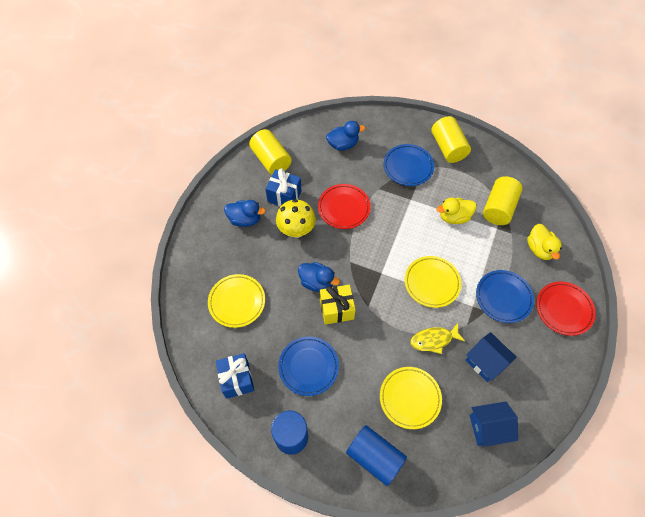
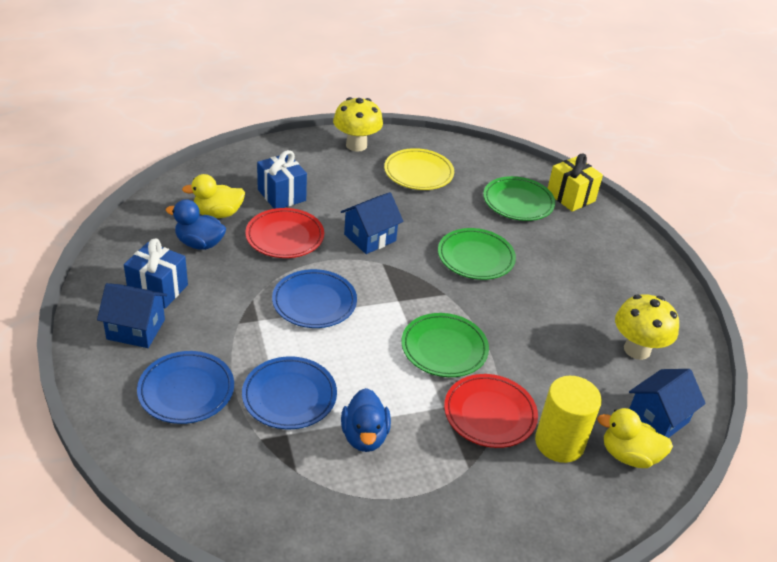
blue cylinder: 2 -> 0
blue duck: 3 -> 2
blue house: 2 -> 3
green plate: 0 -> 3
yellow cylinder: 3 -> 1
yellow fish: 1 -> 0
yellow mushroom: 1 -> 2
yellow plate: 3 -> 1

